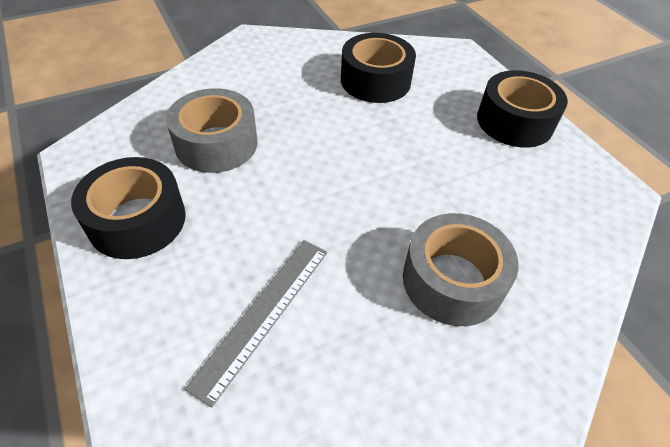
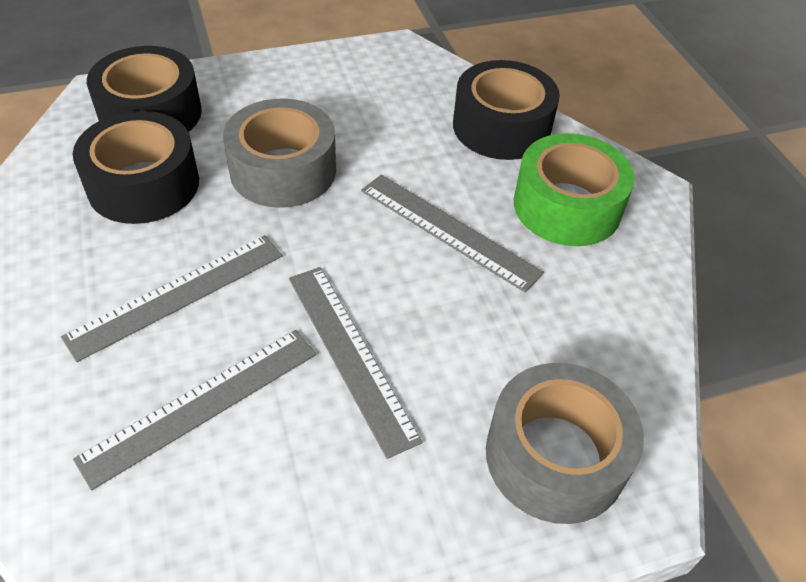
green tape: 0 -> 1
grey ruler: 1 -> 4

